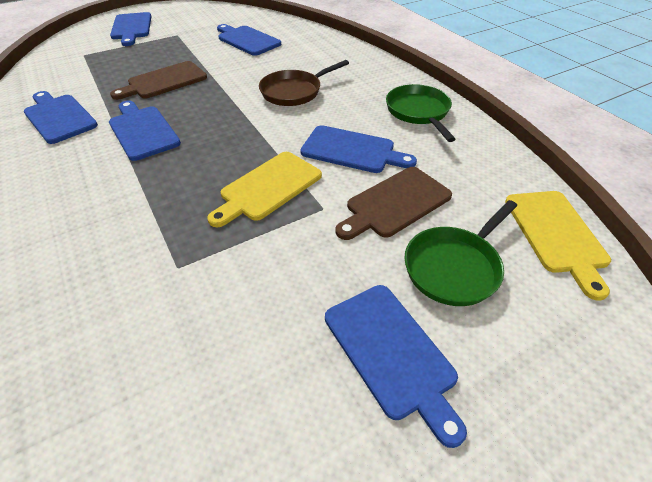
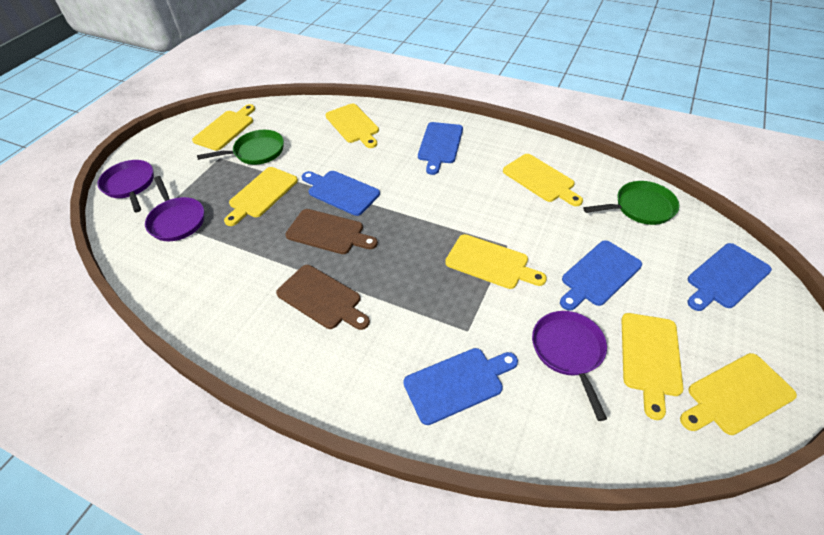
blue cutting board: 6 -> 5
brown pan: 1 -> 0
purple pan: 0 -> 3
yellow cutting board: 2 -> 7

